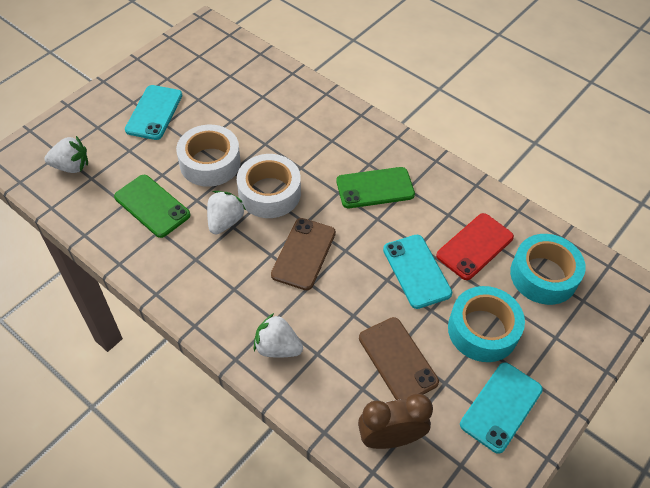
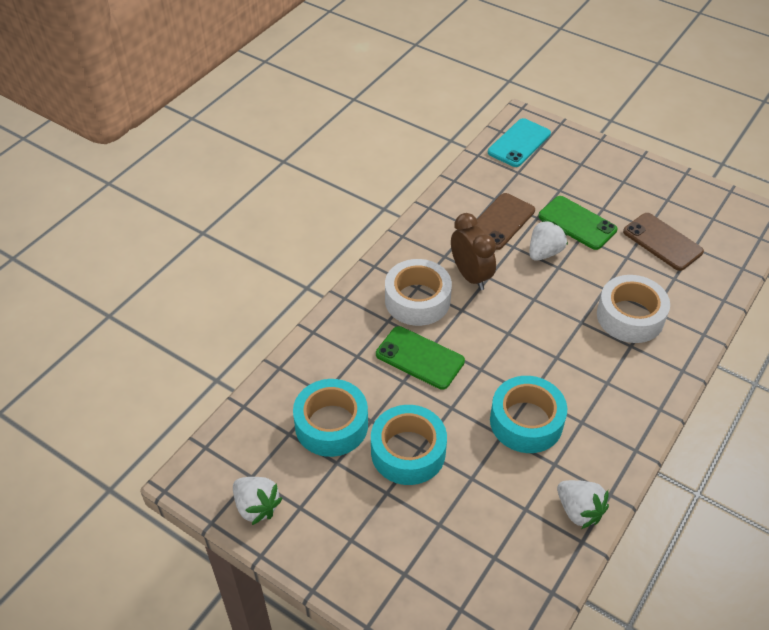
red phone: 1 -> 0
turquoise phone: 3 -> 1
turquoise tape: 2 -> 3

